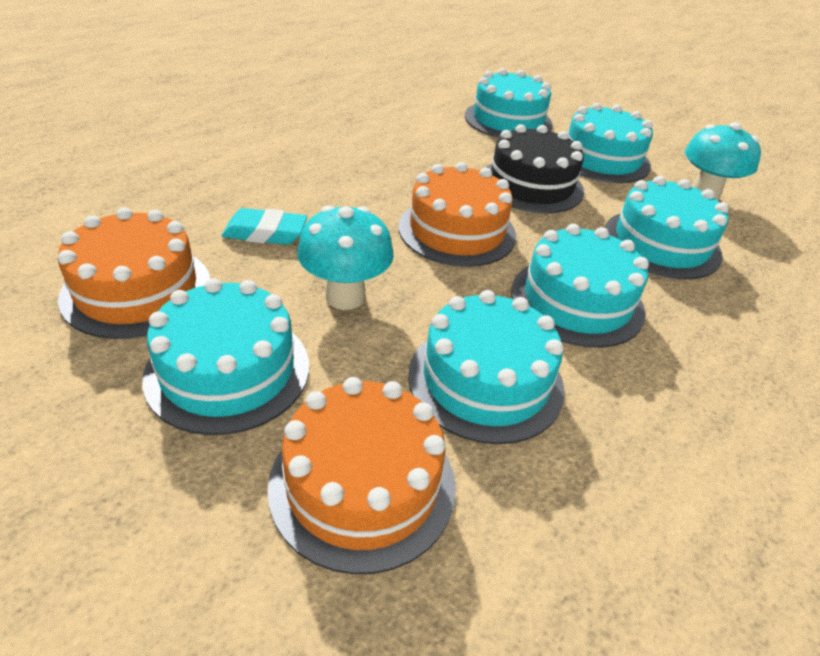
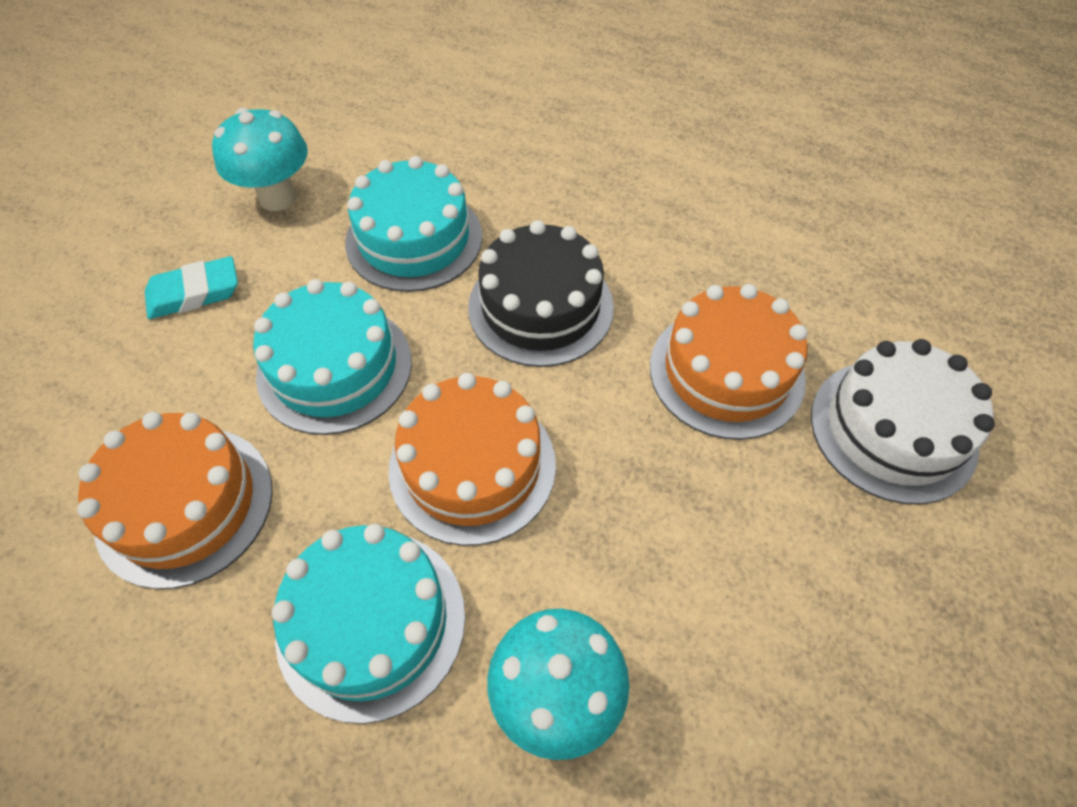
turquoise cake: 6 -> 3
white cake: 0 -> 1

